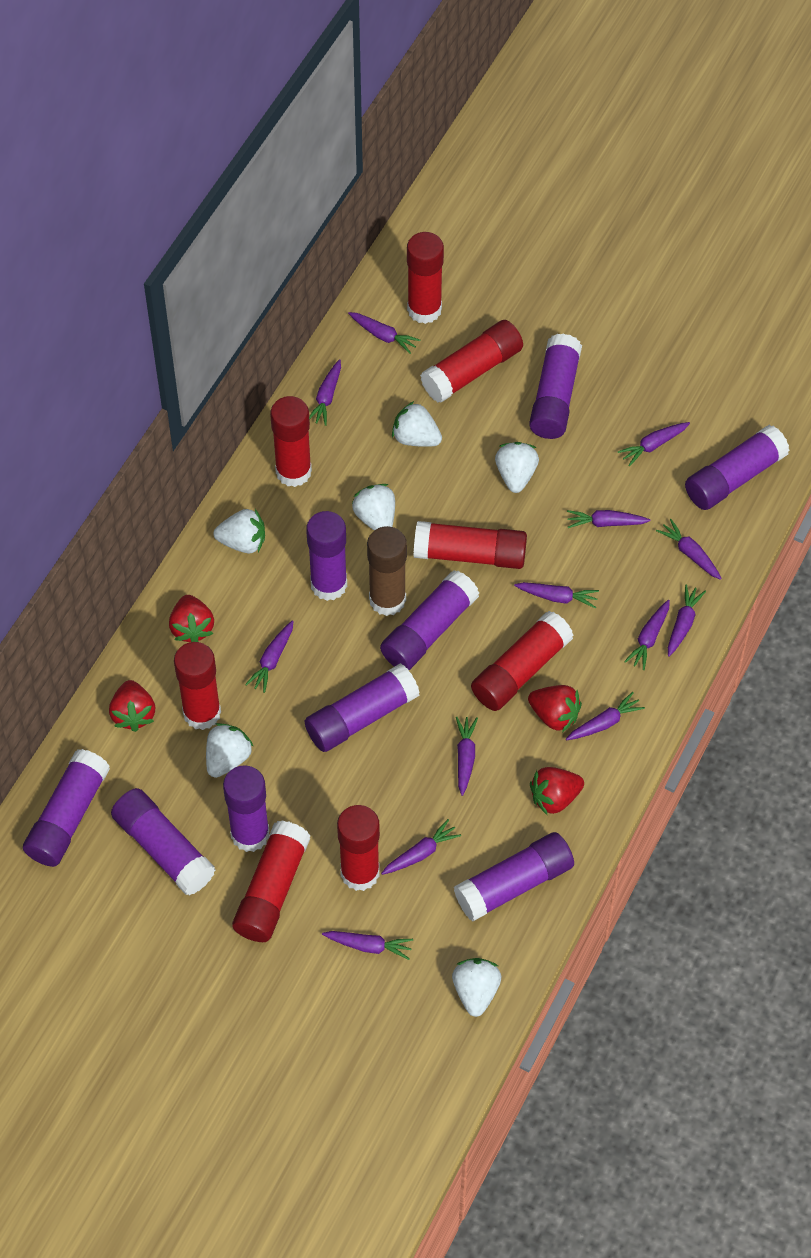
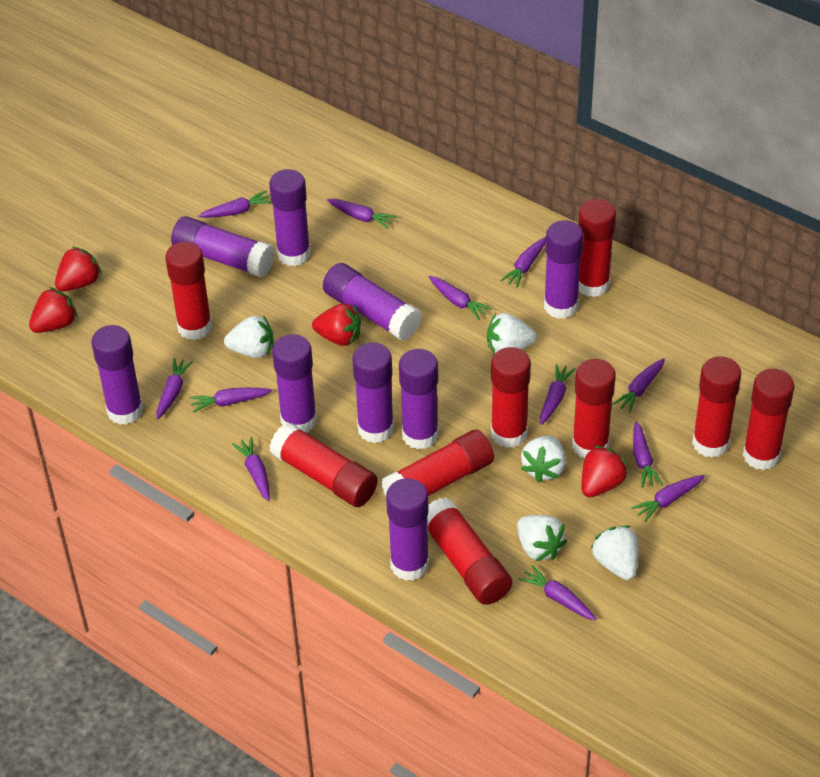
brown glue stick: 1 -> 0
purple carrot: 13 -> 12
red glue stick: 8 -> 9
white strawberry: 6 -> 5

